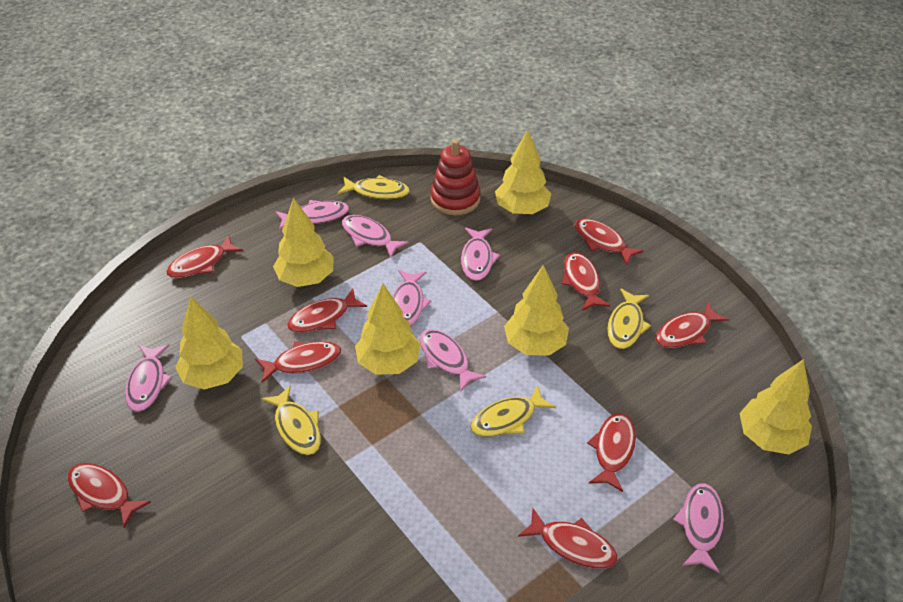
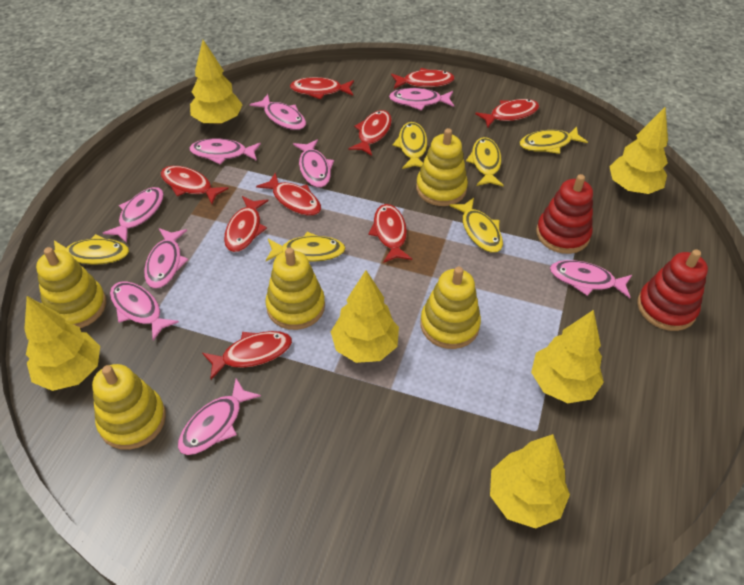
pink fish: 7 -> 9
red stacking toy: 1 -> 2
yellow fish: 4 -> 6
yellow stacking toy: 0 -> 5

